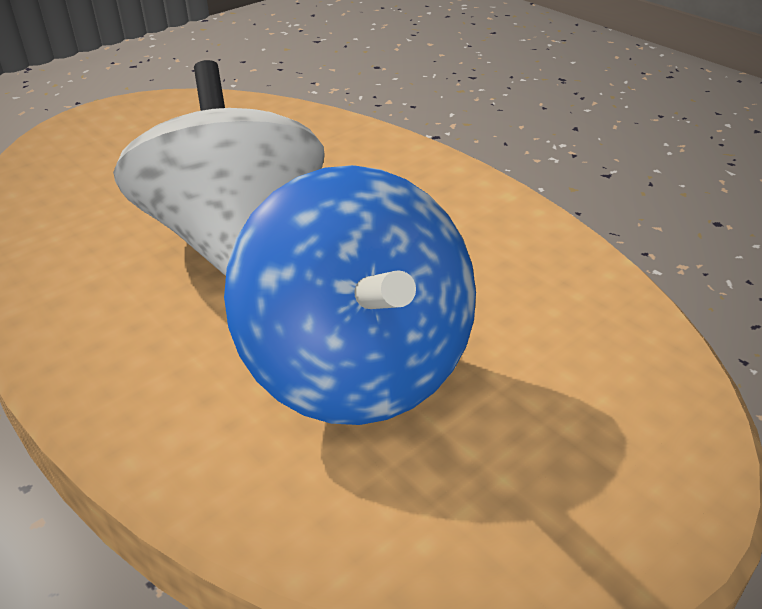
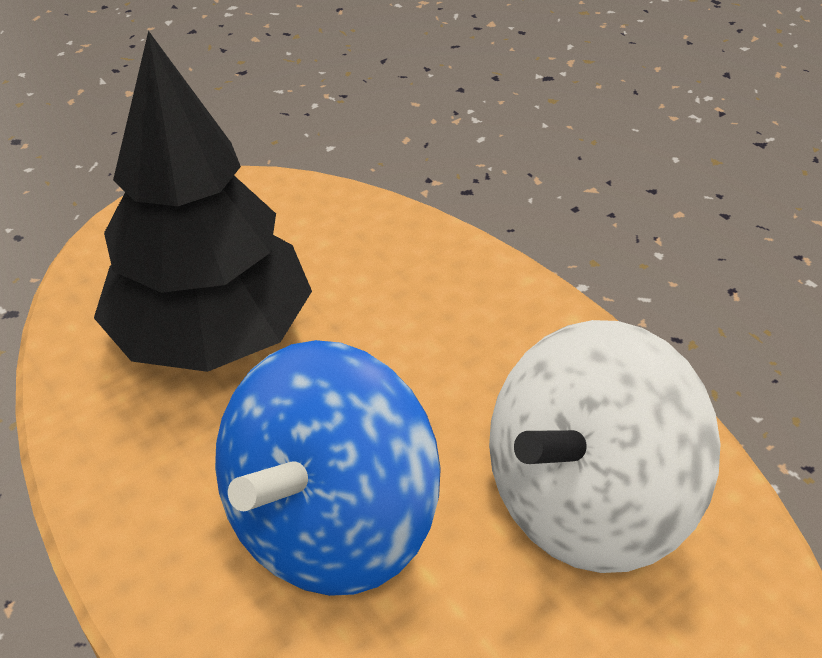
black tree: 0 -> 1

